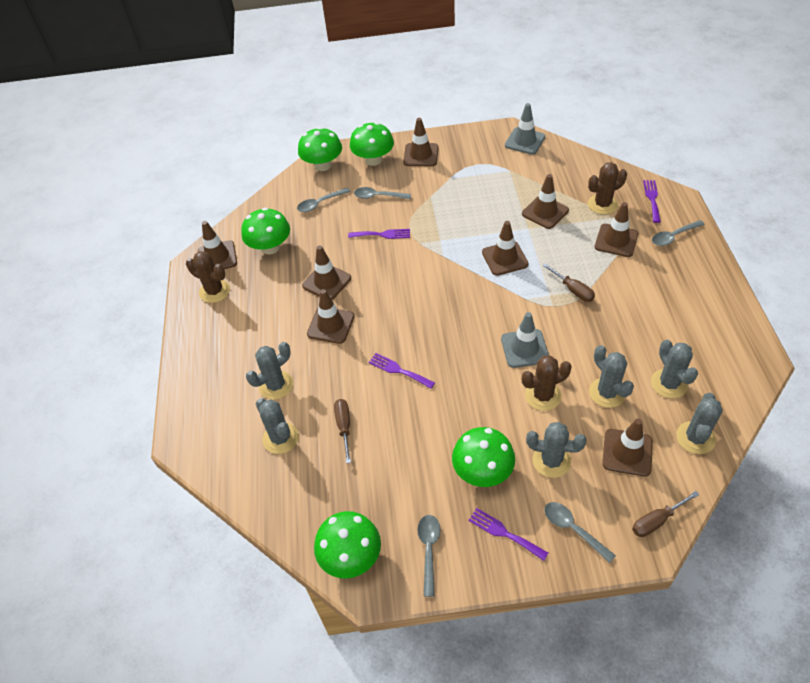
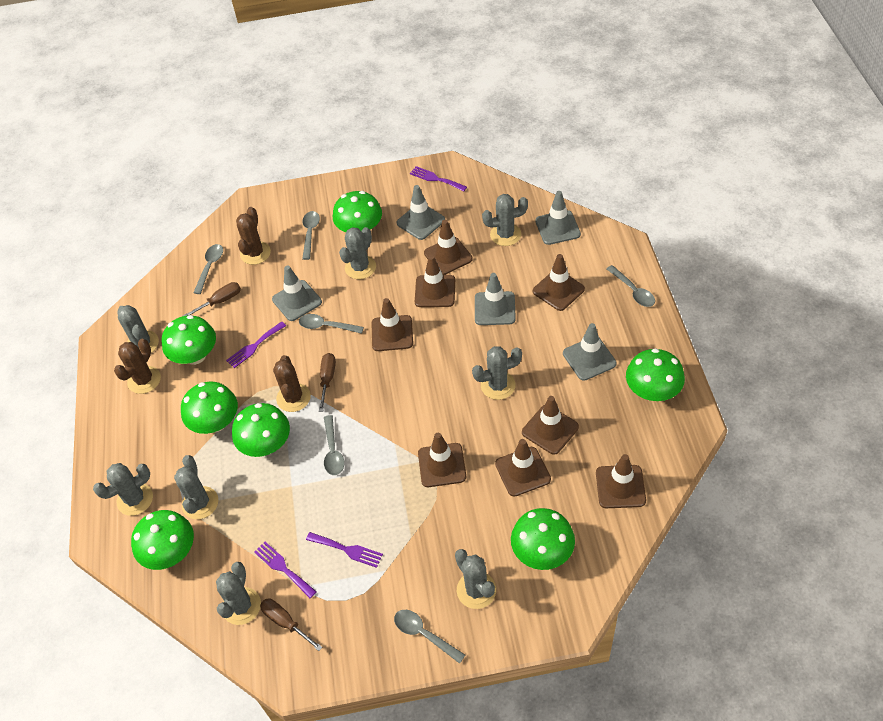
green mushroom: 5 -> 7
grey cactus: 6 -> 8
grey spoon: 5 -> 6
grey traffic cone: 2 -> 5

